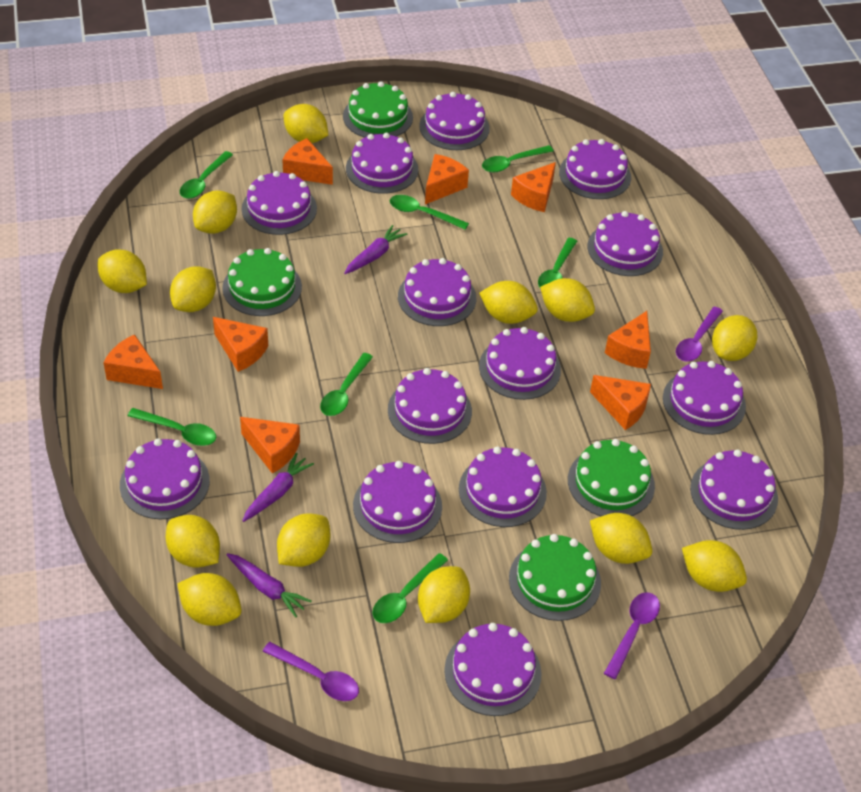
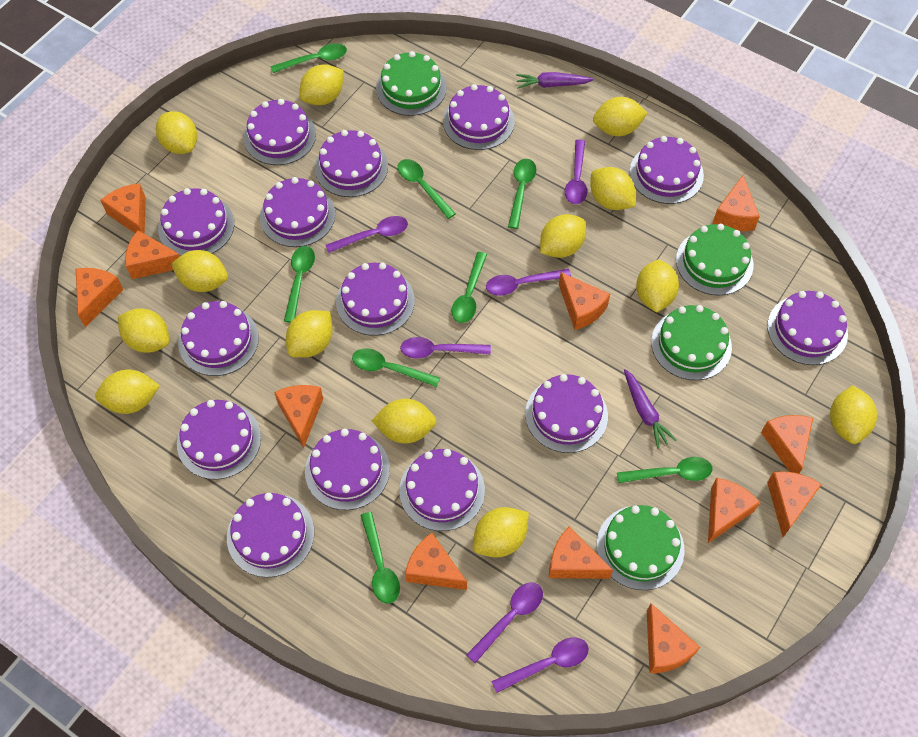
green spoon: 7 -> 8
orange cheese: 8 -> 12
purple carrot: 3 -> 2
purple spoon: 3 -> 6

